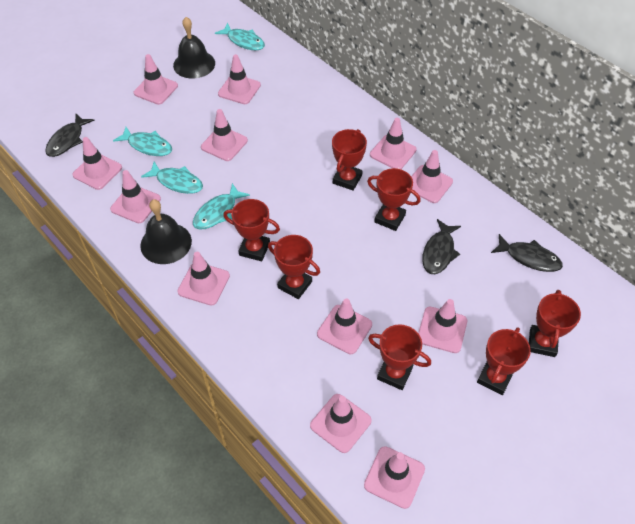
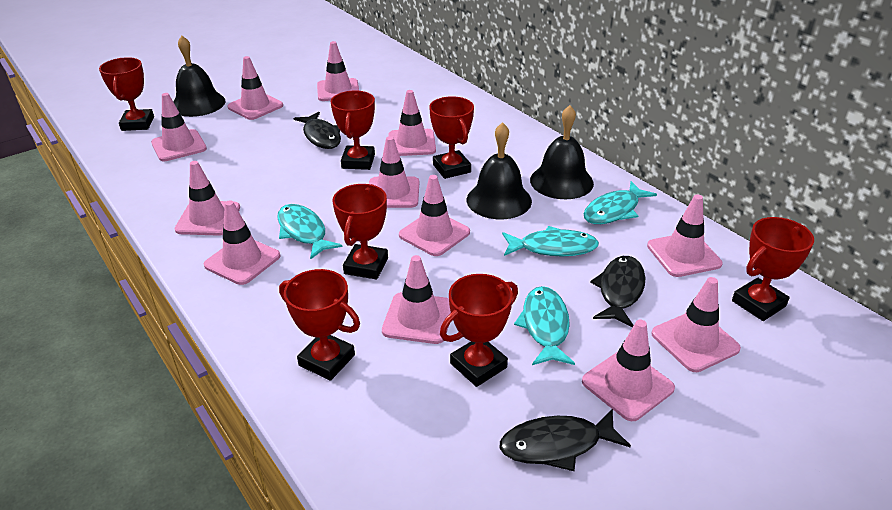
black bell: 2 -> 3

